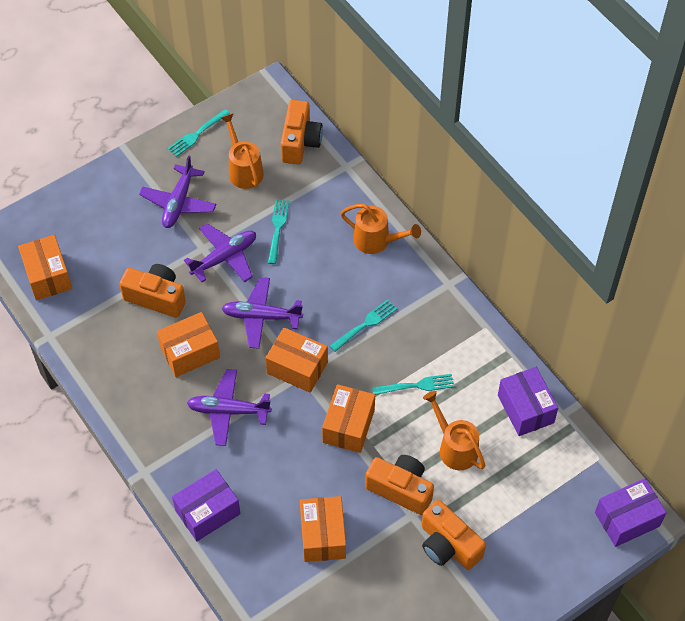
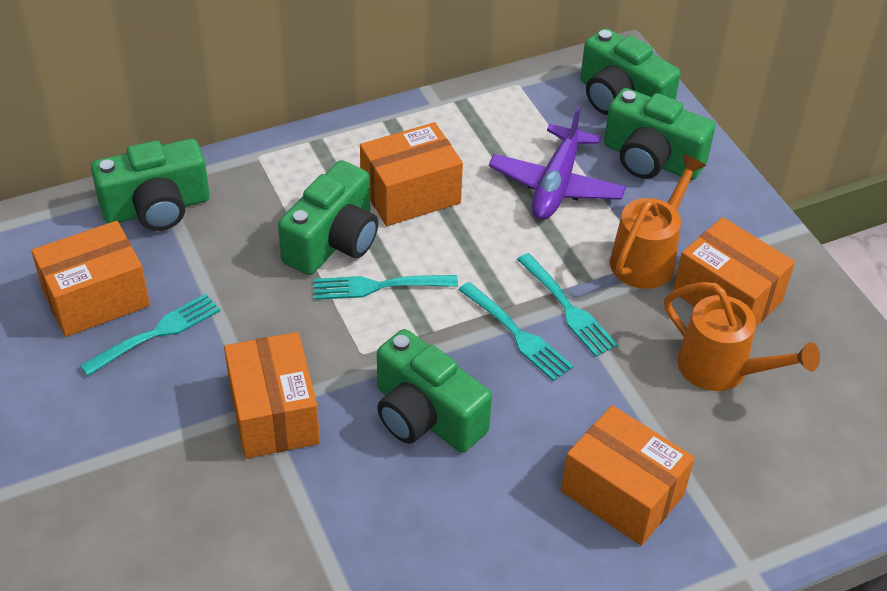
green camera: 0 -> 5
orange camera: 4 -> 0
orange watering can: 3 -> 2
purple box: 3 -> 0
purple plane: 4 -> 1

